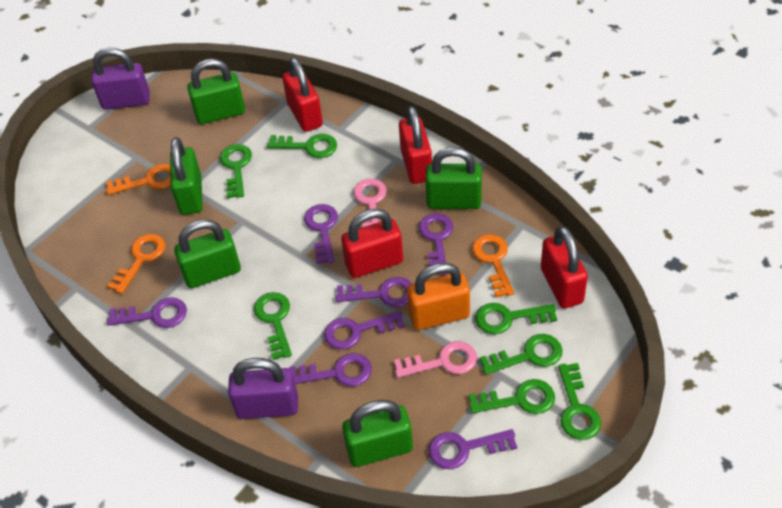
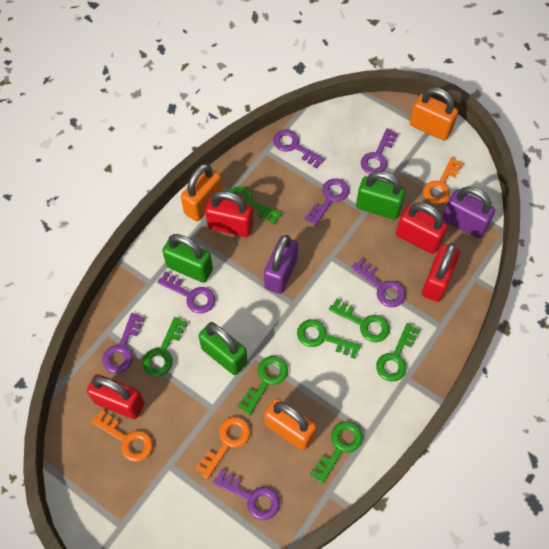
green padlock: 5 -> 3
orange padlock: 1 -> 3
pink key: 2 -> 0

